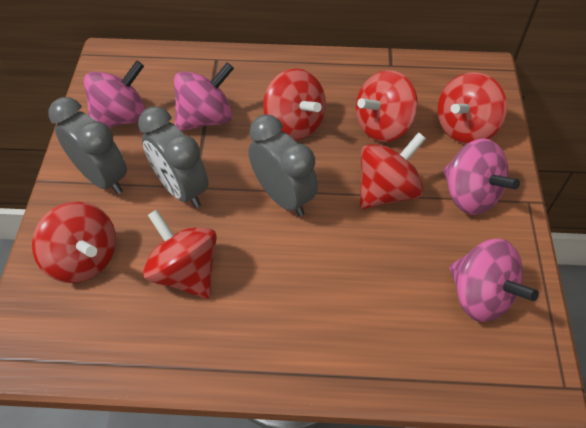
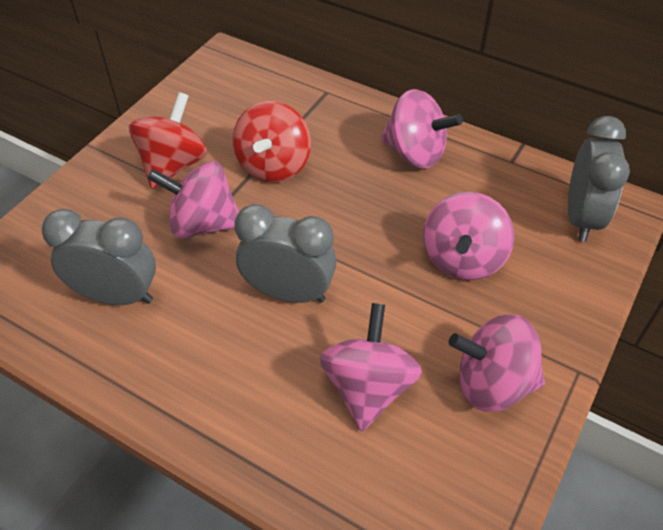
pink spinning top: 4 -> 5
red spinning top: 6 -> 2

